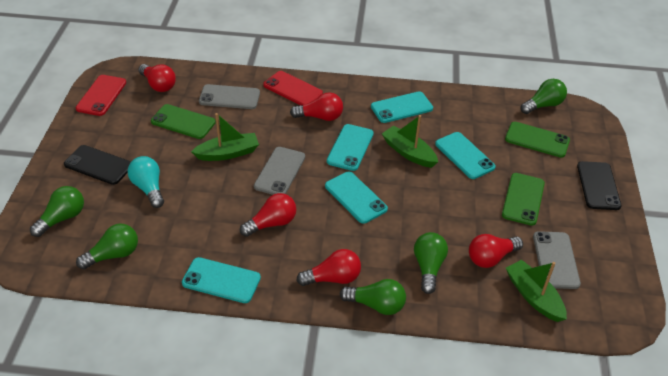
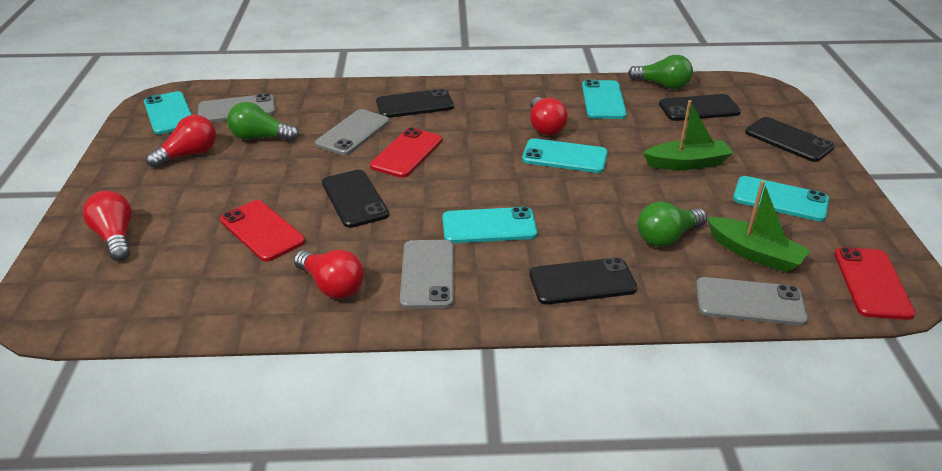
black phone: 2 -> 5
green boat: 3 -> 2
green light bulb: 5 -> 3
green phone: 3 -> 0
grey phone: 3 -> 4
red light bulb: 5 -> 4
red phone: 2 -> 3
turquoise light bulb: 1 -> 0

